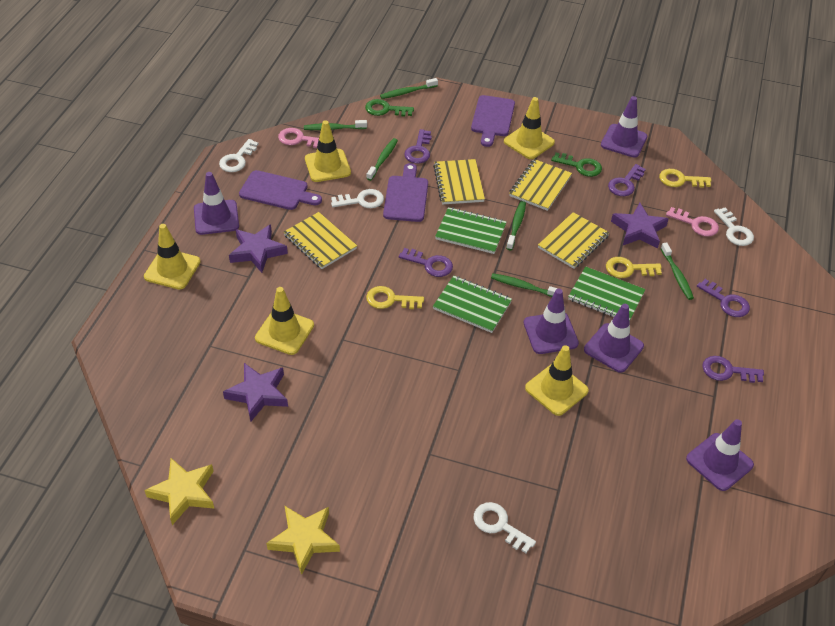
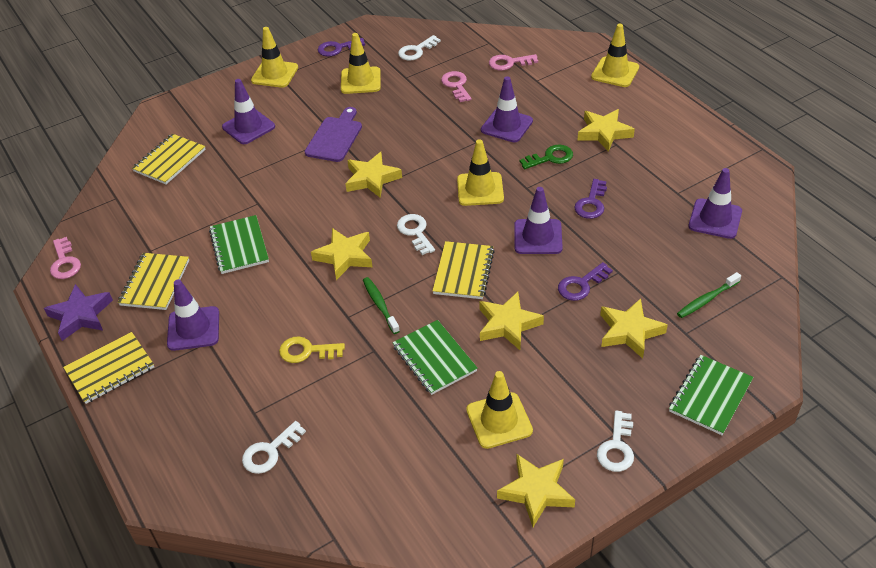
green key: 2 -> 1
green toothbrush: 6 -> 2
pink key: 2 -> 3
purple cutting board: 3 -> 1
purple key: 5 -> 3
purple star: 3 -> 1
yellow key: 3 -> 1
yellow star: 2 -> 6

